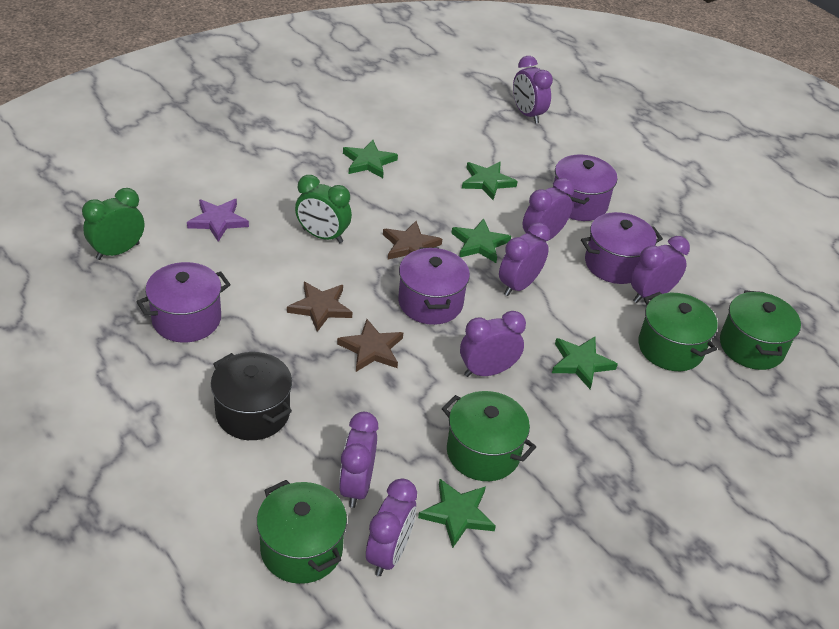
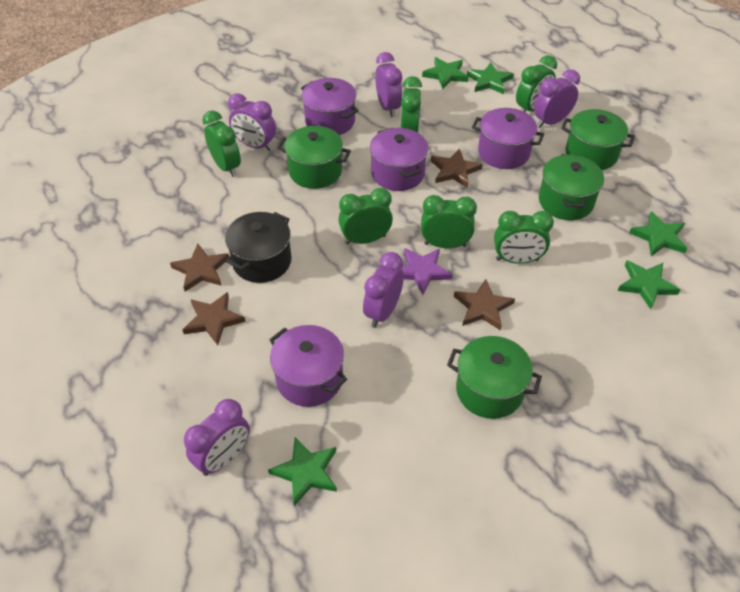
brown star: 3 -> 4
green clock: 2 -> 6
purple clock: 7 -> 5

